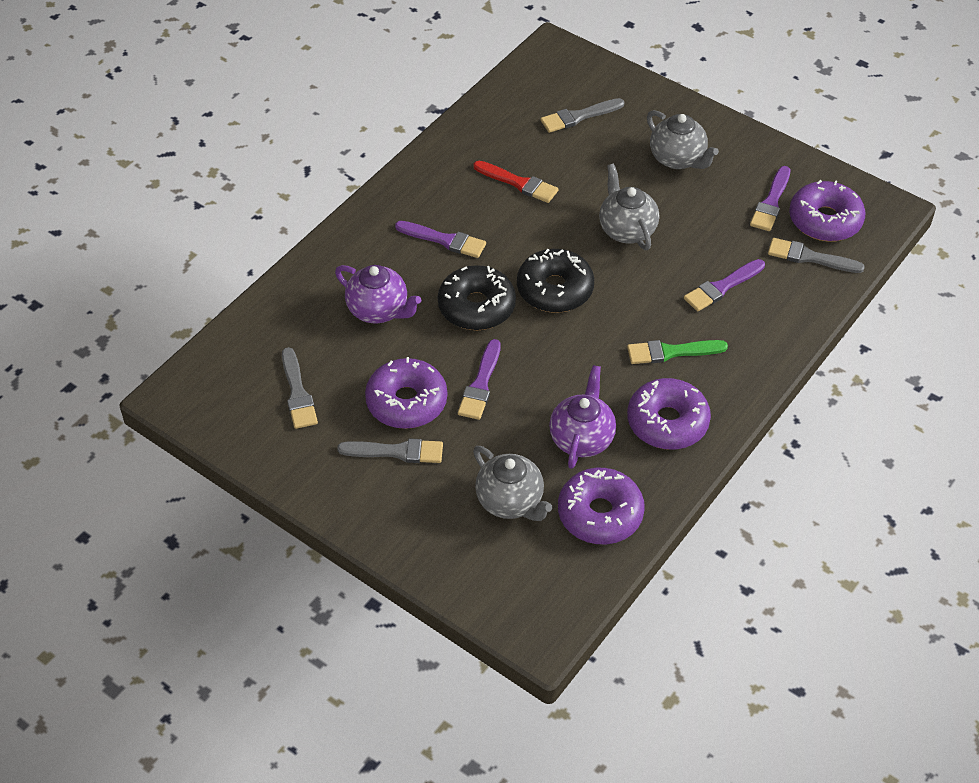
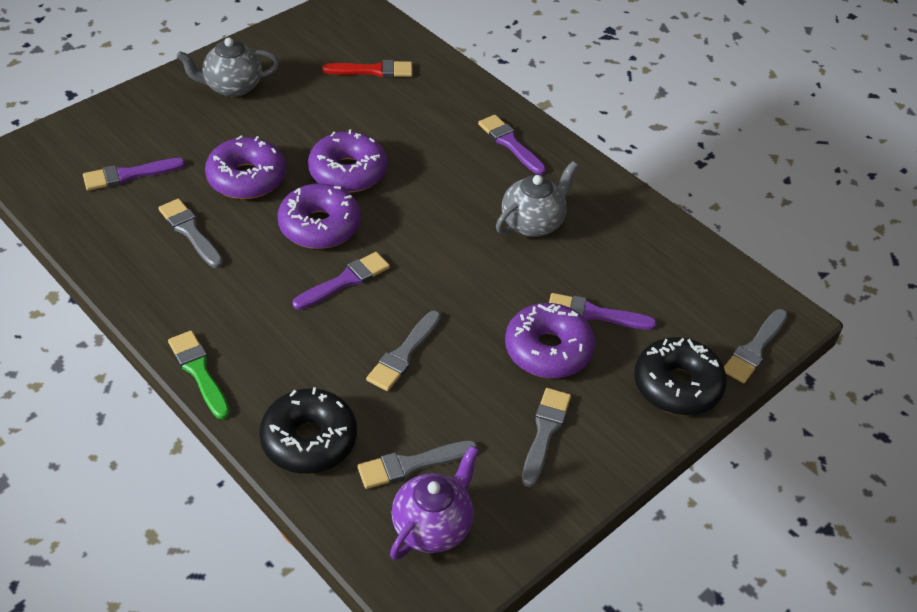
grey brush: 4 -> 5
grey teapot: 3 -> 2
purple teapot: 2 -> 1

